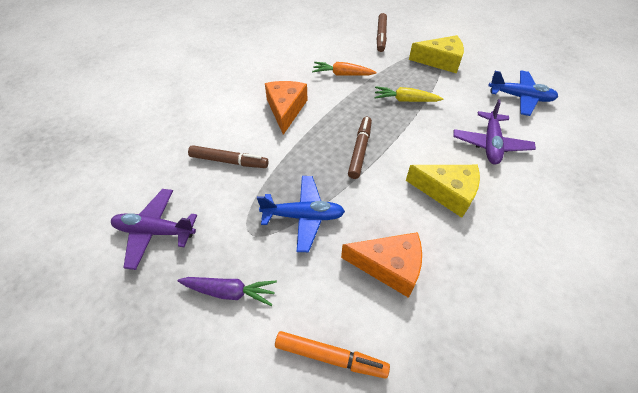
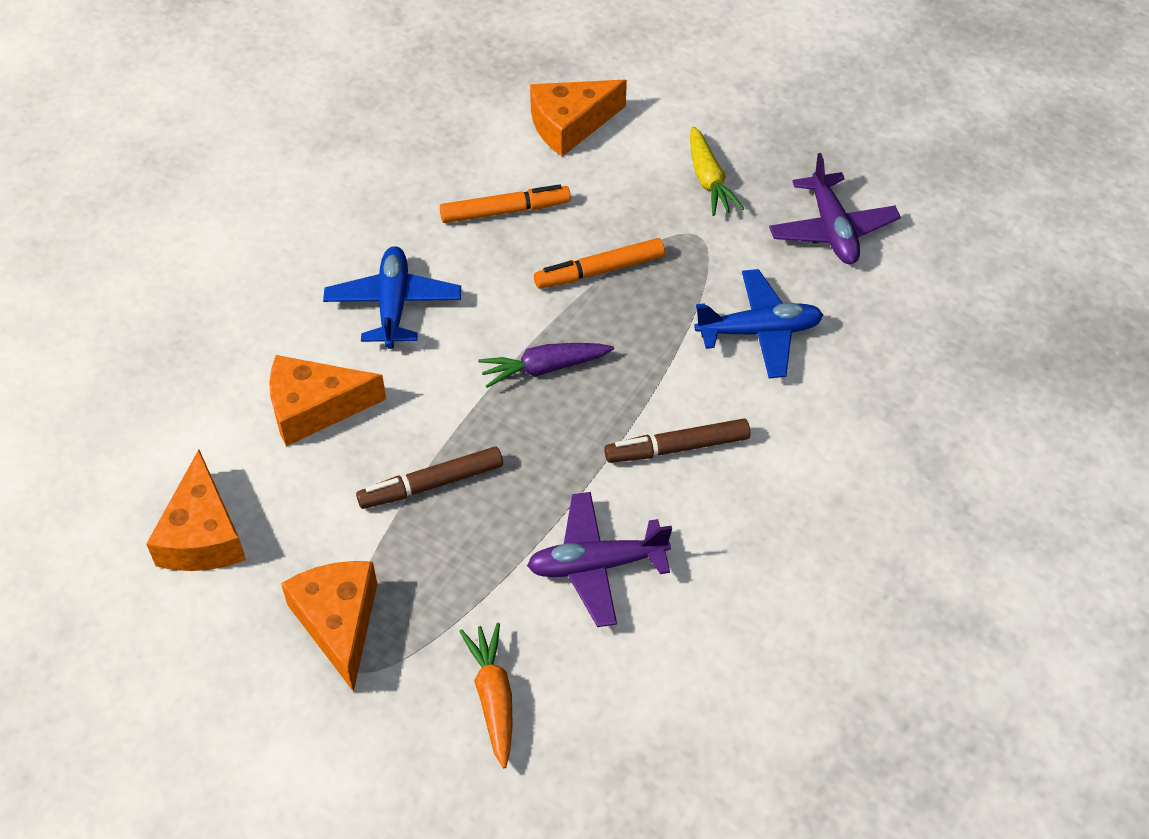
brown marker: 3 -> 2
orange cheese: 2 -> 4
orange marker: 1 -> 2
yellow cheese: 2 -> 0

